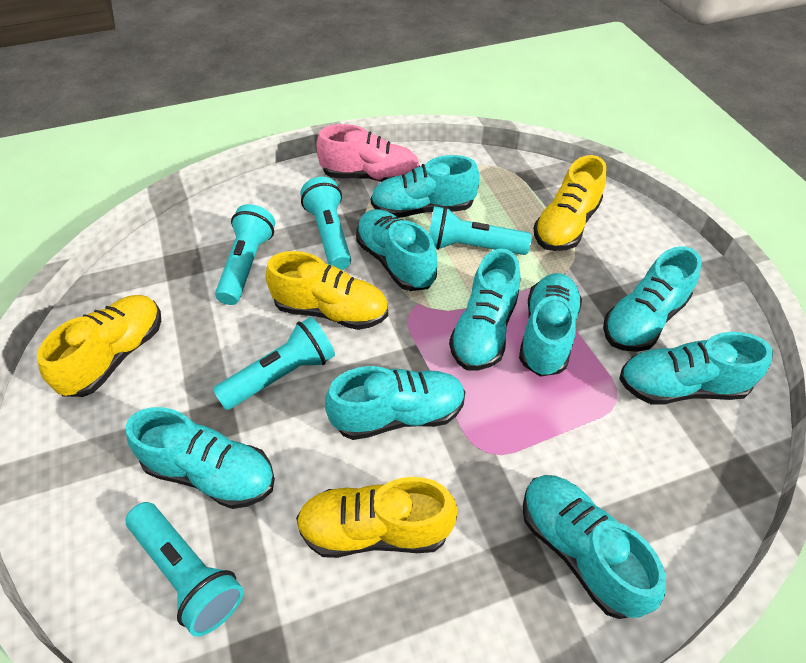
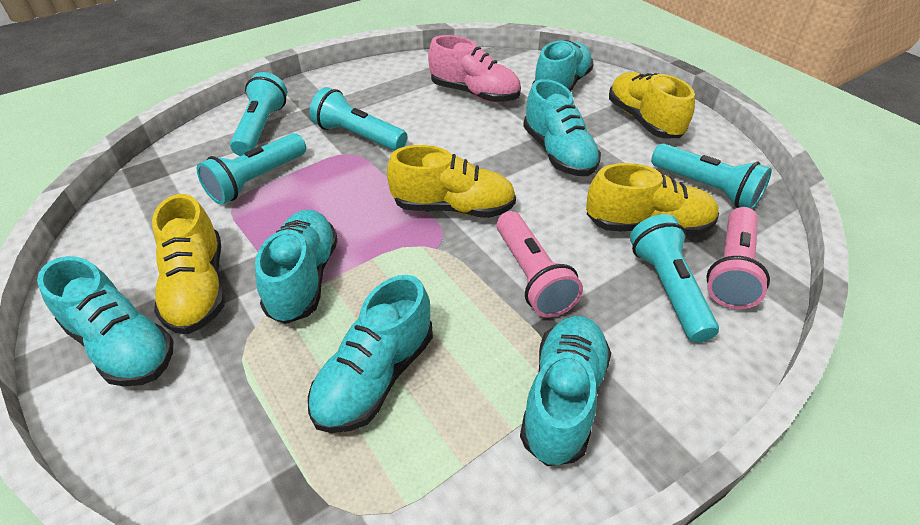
pink flashlight: 0 -> 2
turquoise shoe: 9 -> 6

